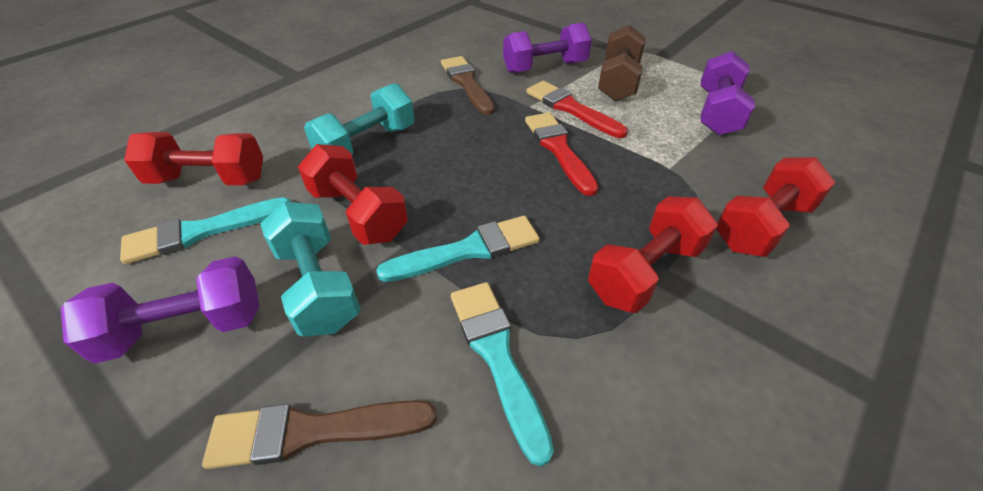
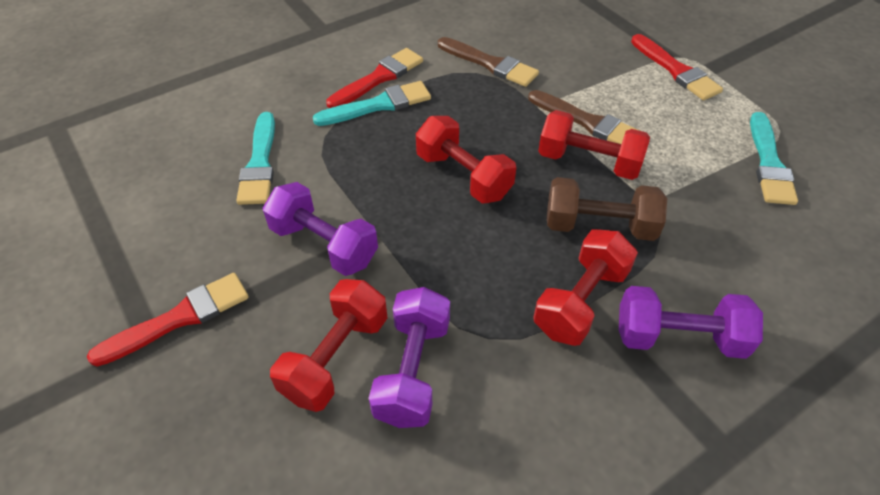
red brush: 2 -> 3
turquoise dumbbell: 2 -> 0

